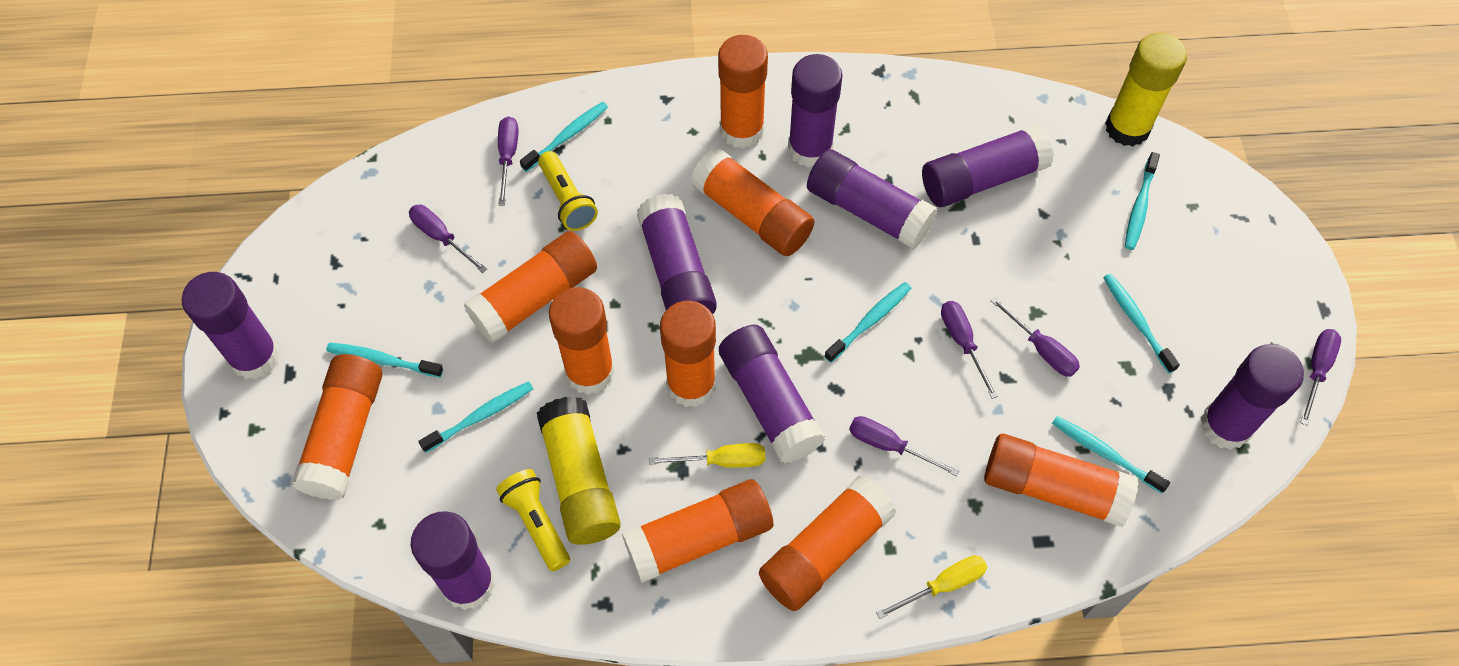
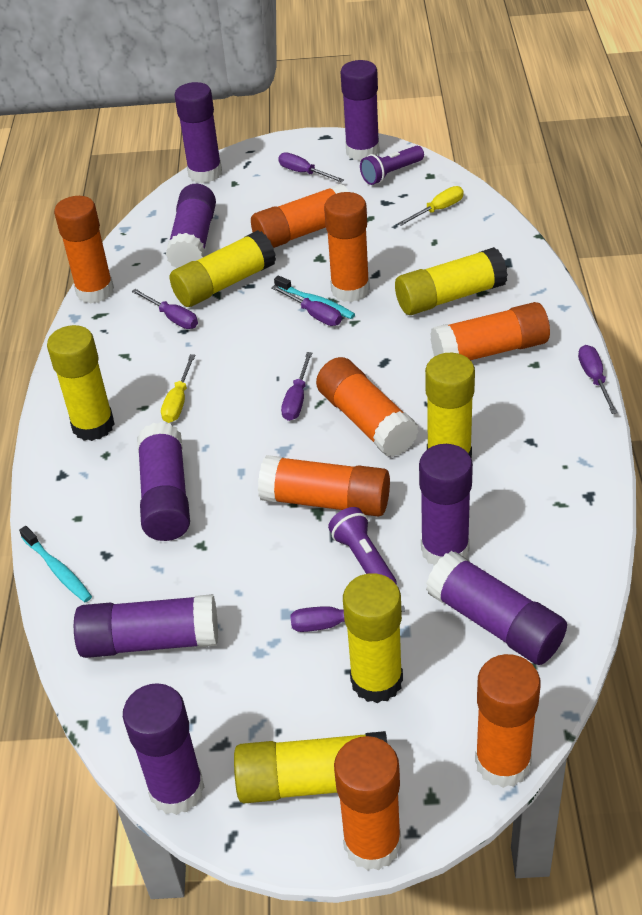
orange glue stick: 9 -> 8
purple flashlight: 0 -> 2
turquoise toothbrush: 7 -> 2
yellow flashlight: 2 -> 0
yellow glue stick: 2 -> 6

